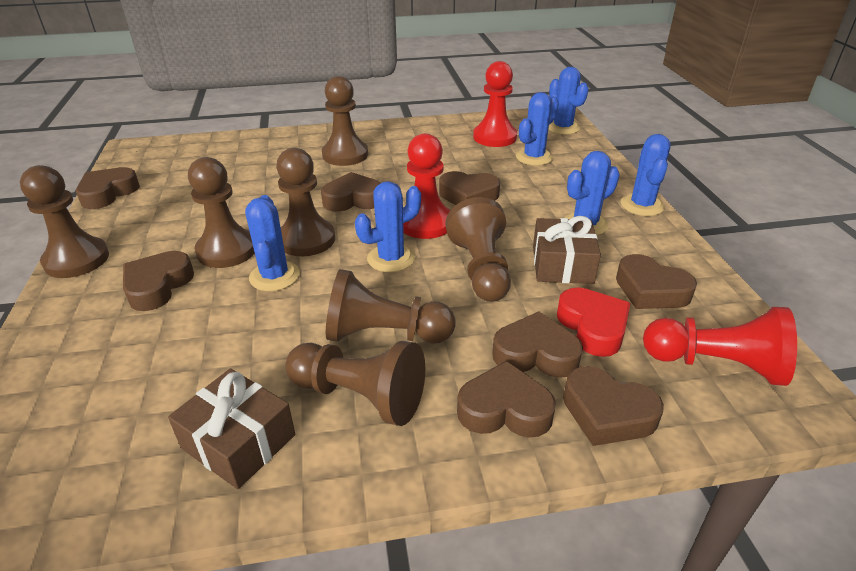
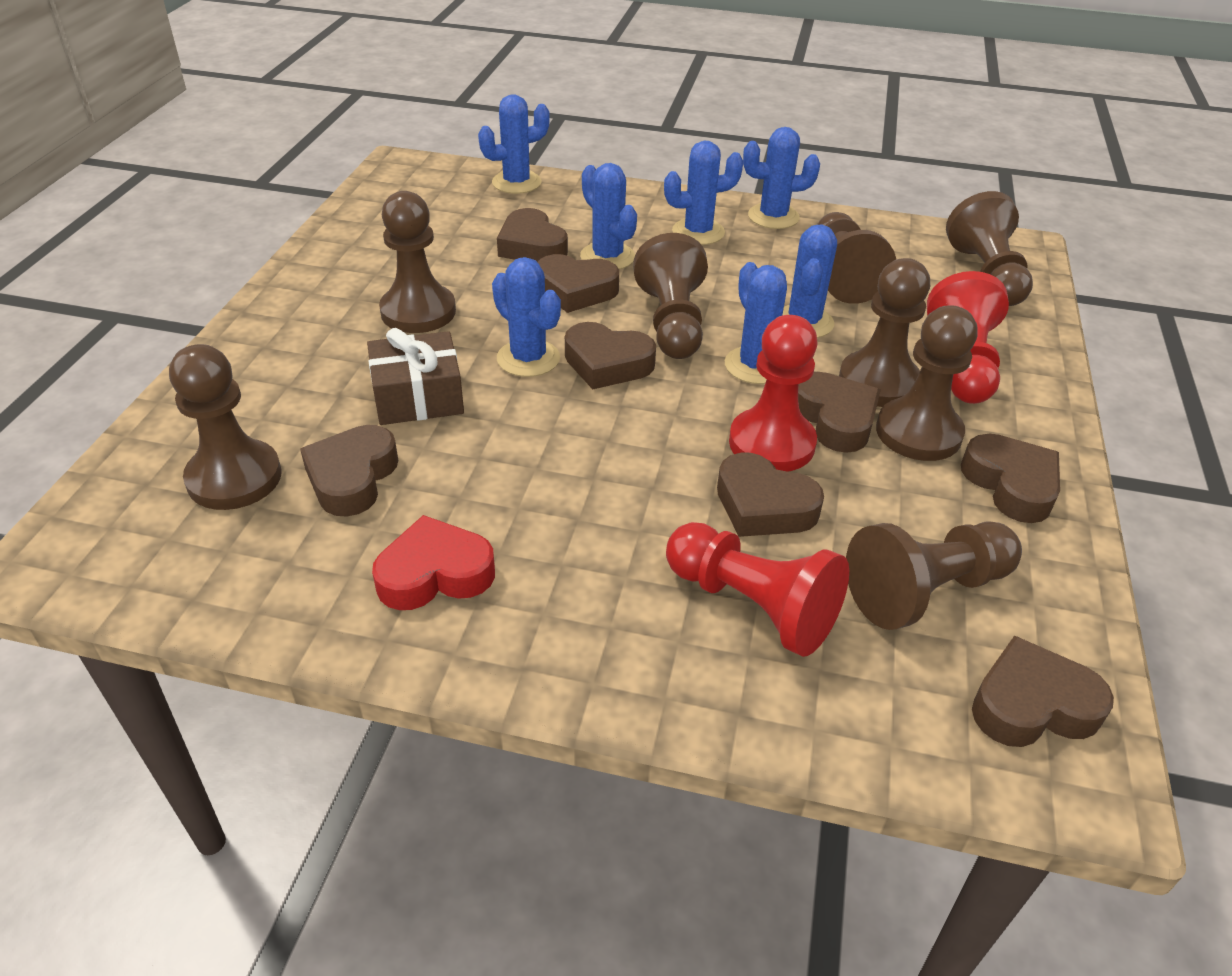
blue cactus: 6 -> 7
brown gift: 2 -> 1
brown pawn: 7 -> 8

